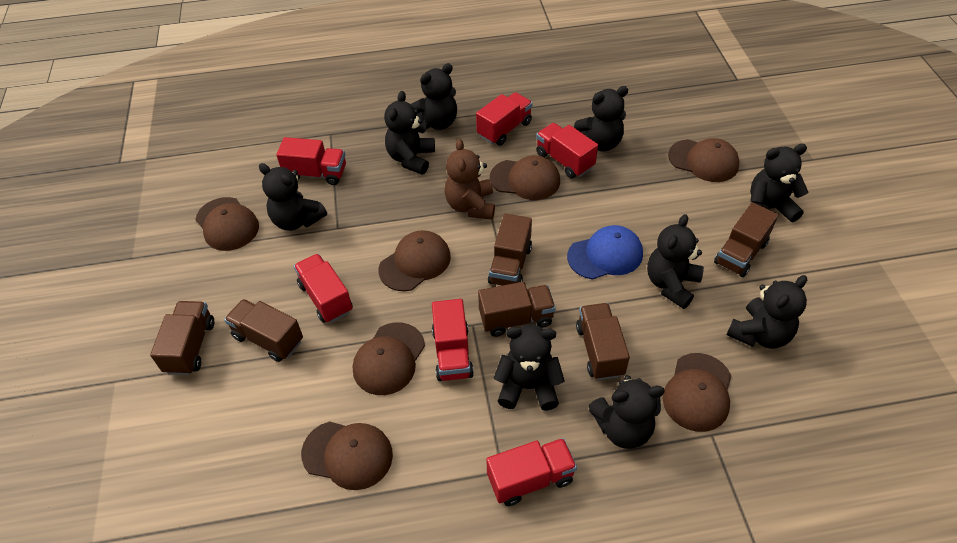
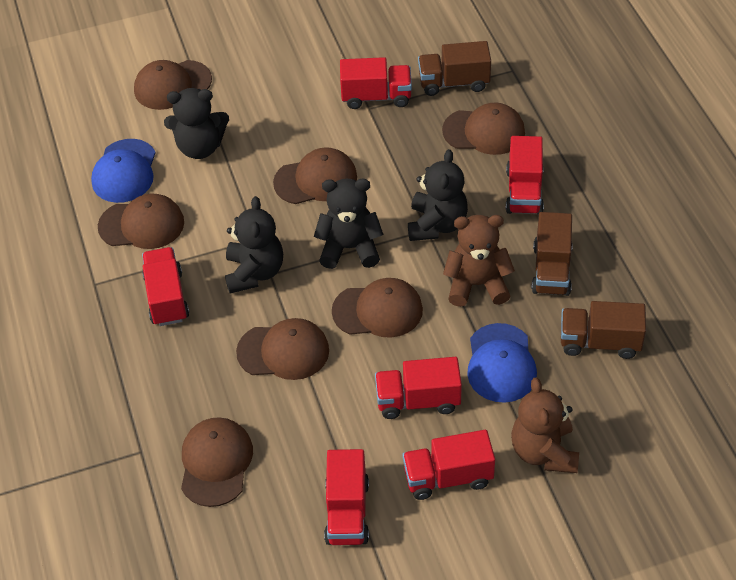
black teddy bear: 9 -> 4
blue cap: 1 -> 2
brown teddy bear: 1 -> 2
brown truck: 6 -> 3

